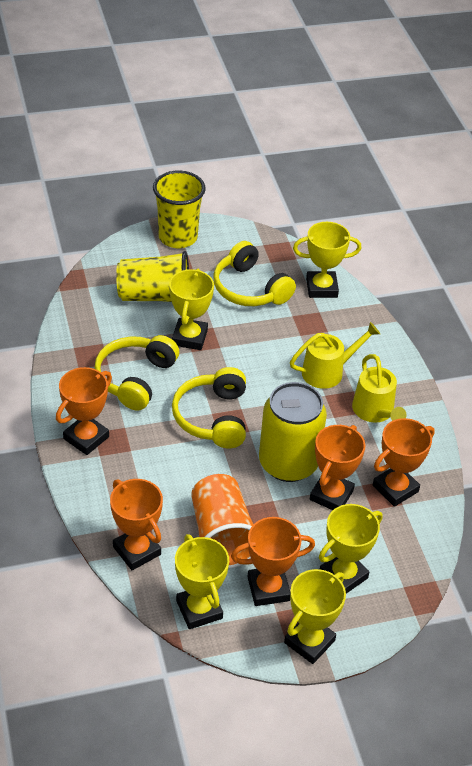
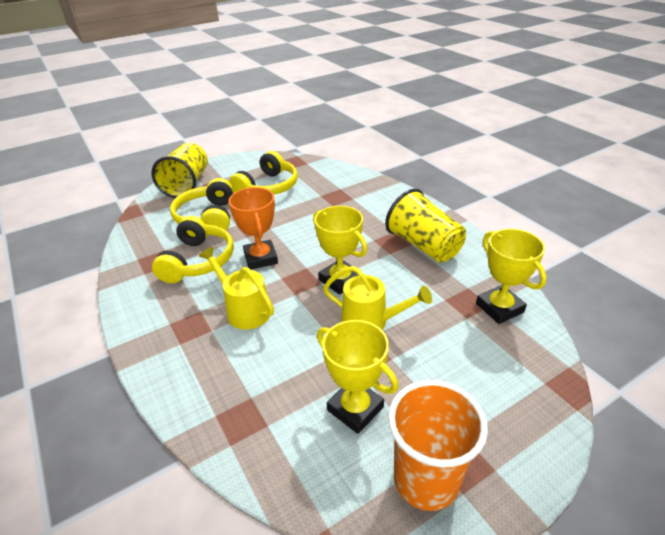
orange trophy: 5 -> 1
yellow can: 1 -> 0
yellow trophy: 5 -> 3

